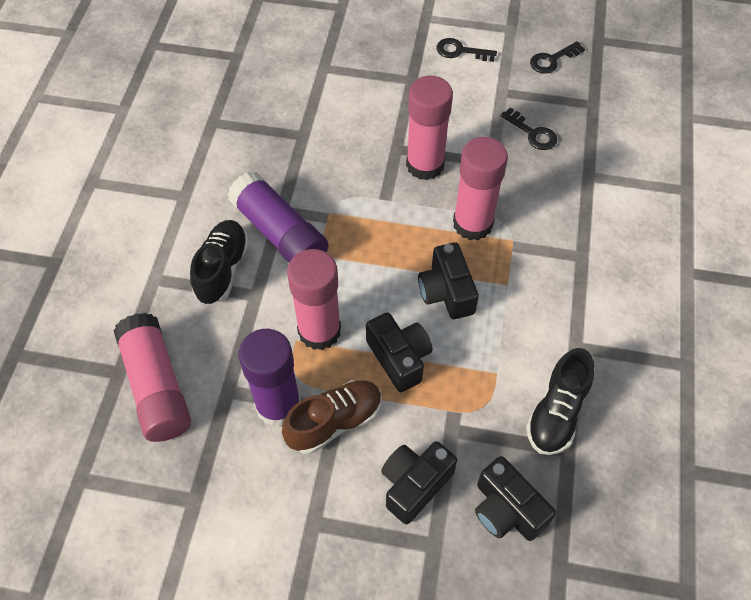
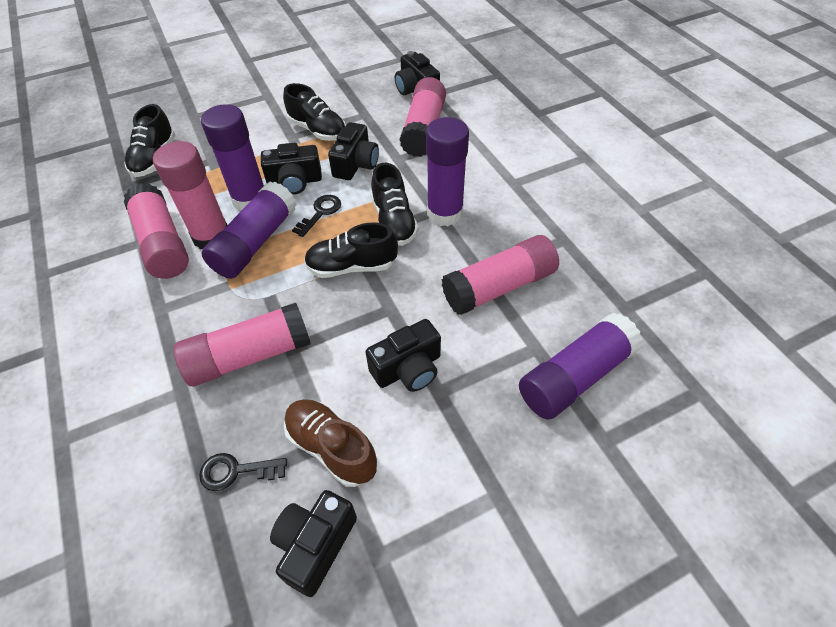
black camera: 4 -> 5
black key: 3 -> 2
black shoe: 2 -> 4
pink glue stick: 4 -> 5
purple glue stick: 2 -> 4

